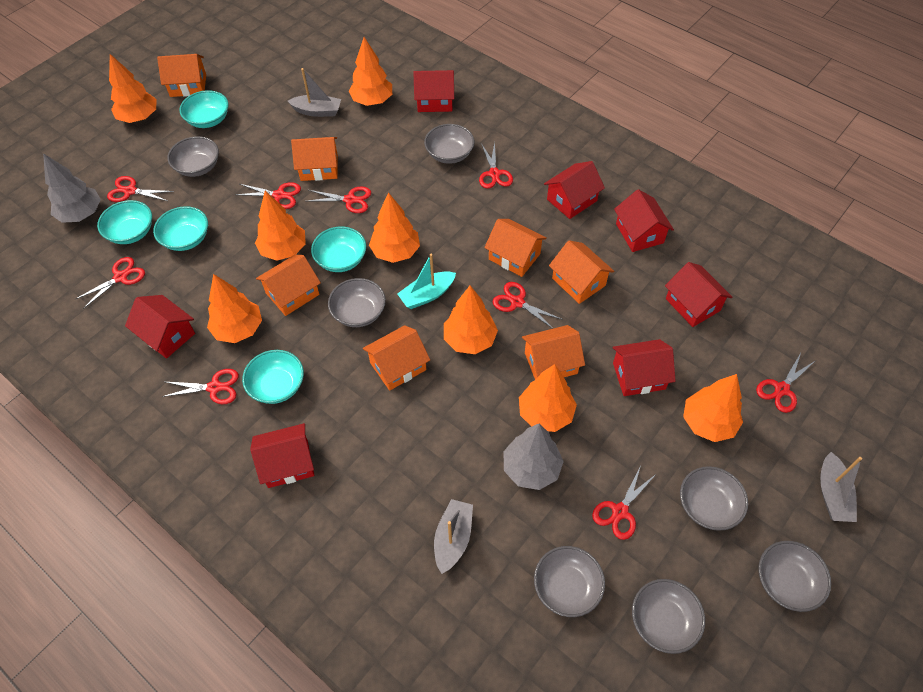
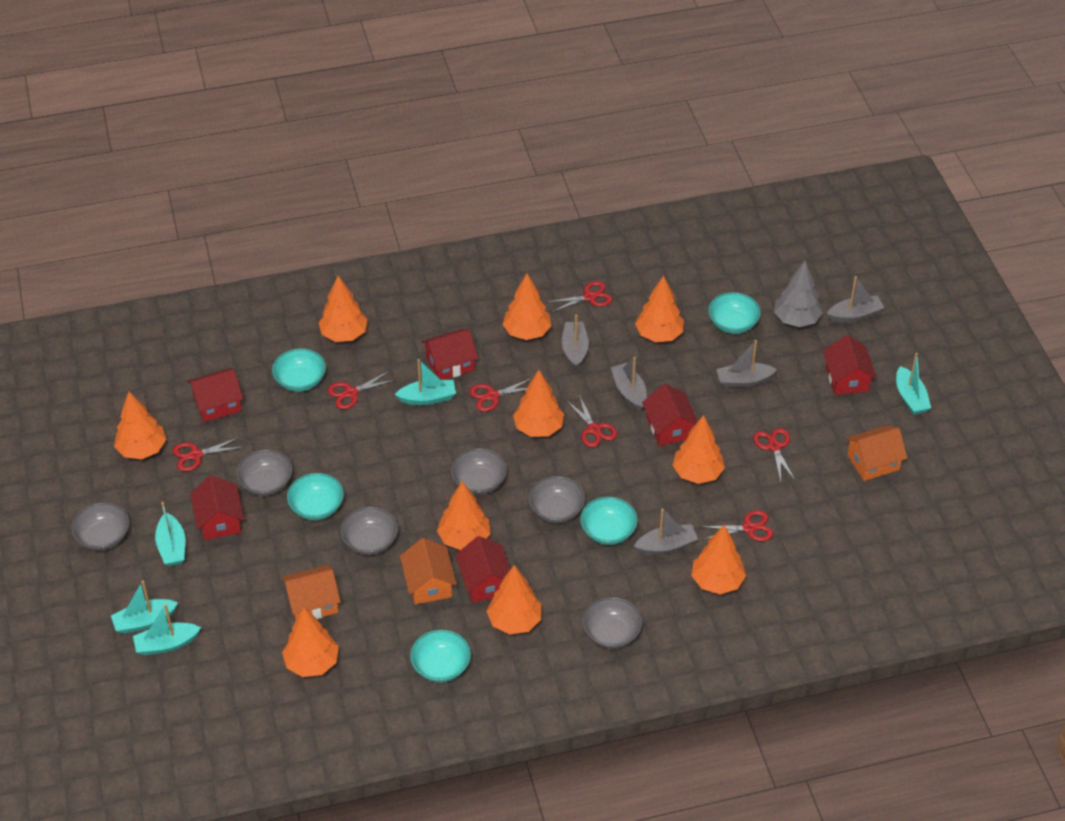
grey boat: 3 -> 5
grey bowl: 7 -> 6
grey tree: 2 -> 1
orange house: 7 -> 3
orange tree: 8 -> 10
red house: 7 -> 6
red scissors: 9 -> 7
turquoise boat: 1 -> 5

